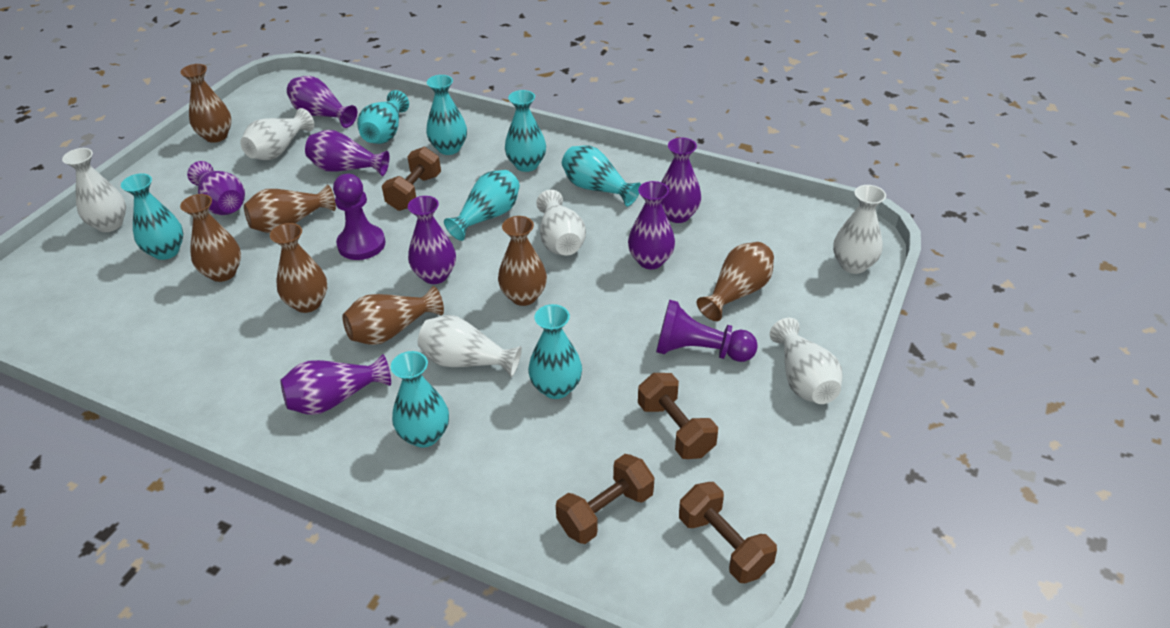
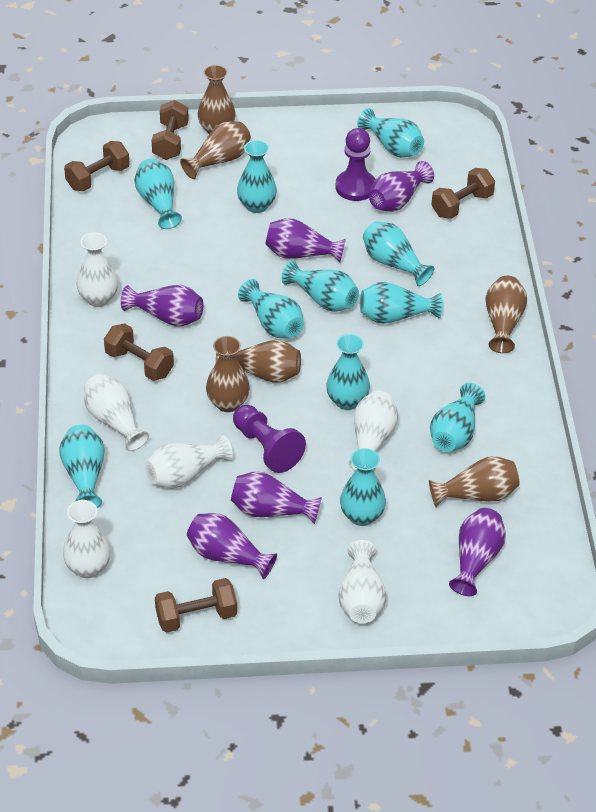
brown dumbbell: 4 -> 5
brown vase: 7 -> 6
purple vase: 7 -> 6
turquoise vase: 8 -> 11

